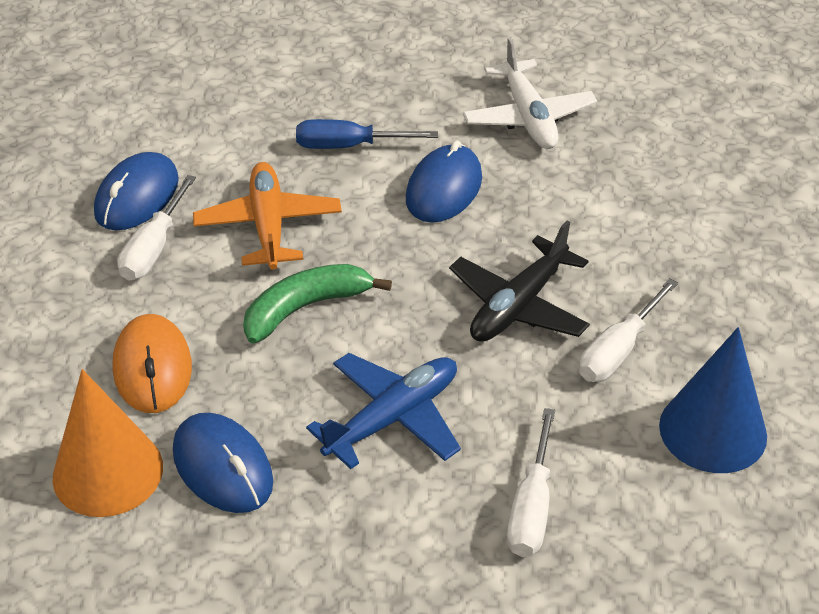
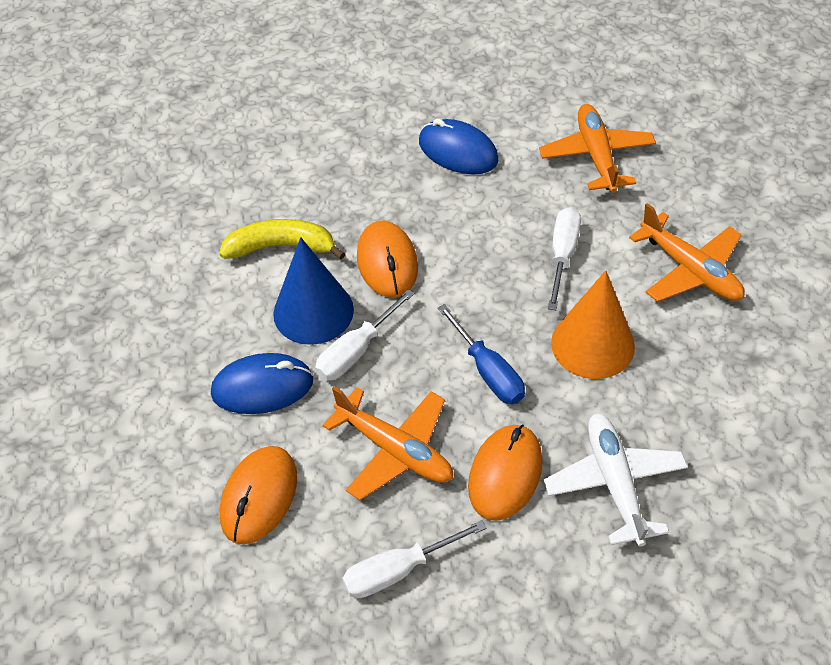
black plane: 1 -> 0
blue mouse: 3 -> 2
blue plane: 1 -> 0
green banana: 1 -> 0
orange mouse: 1 -> 3
orange plane: 1 -> 3
yellow banana: 0 -> 1

